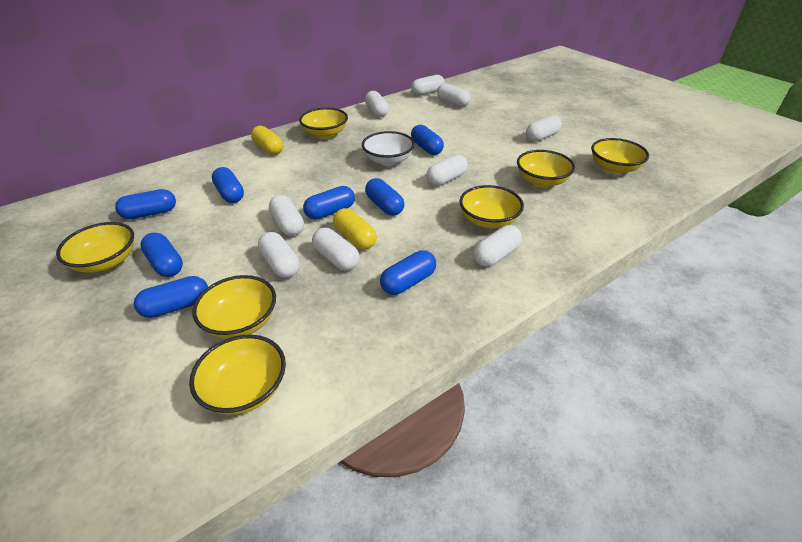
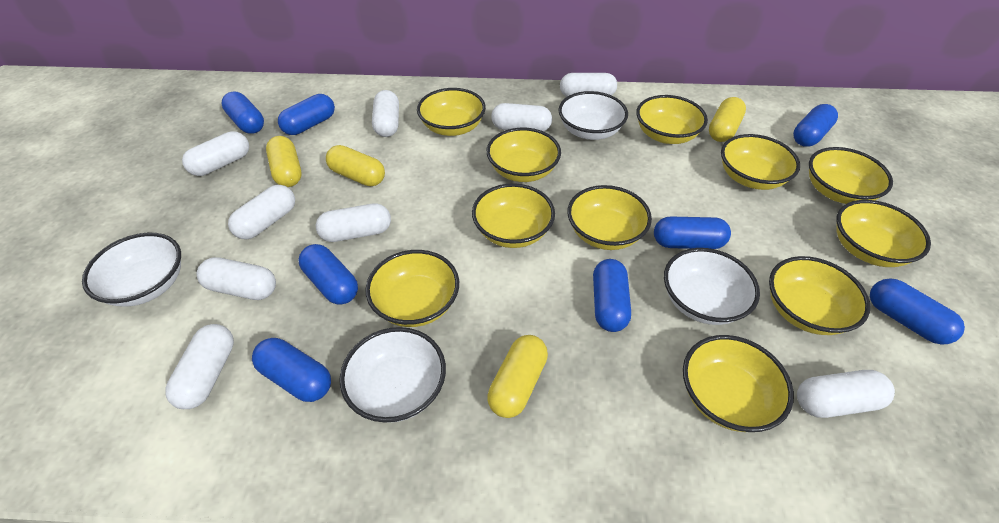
white bowl: 1 -> 4
yellow bowl: 7 -> 11
yellow capsule: 2 -> 4

